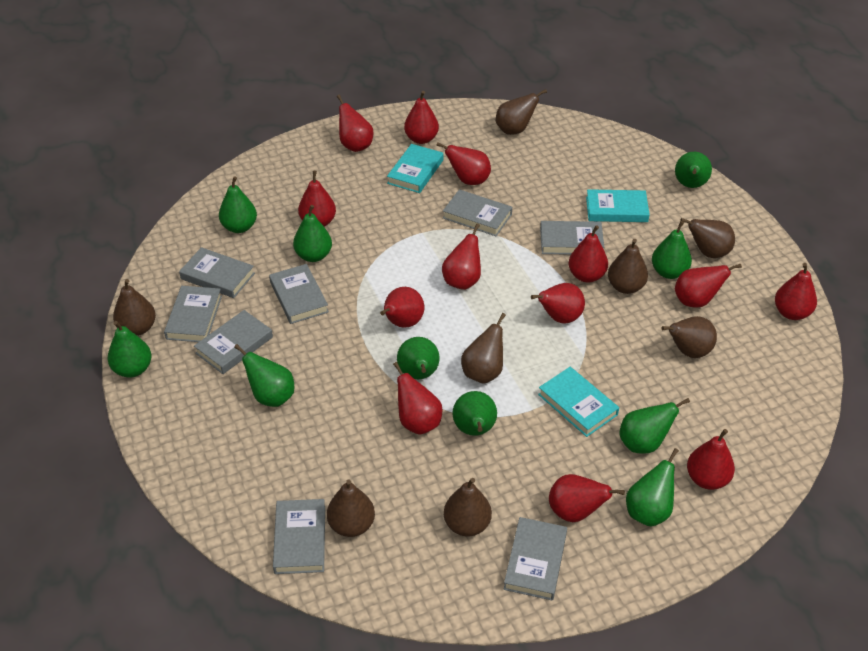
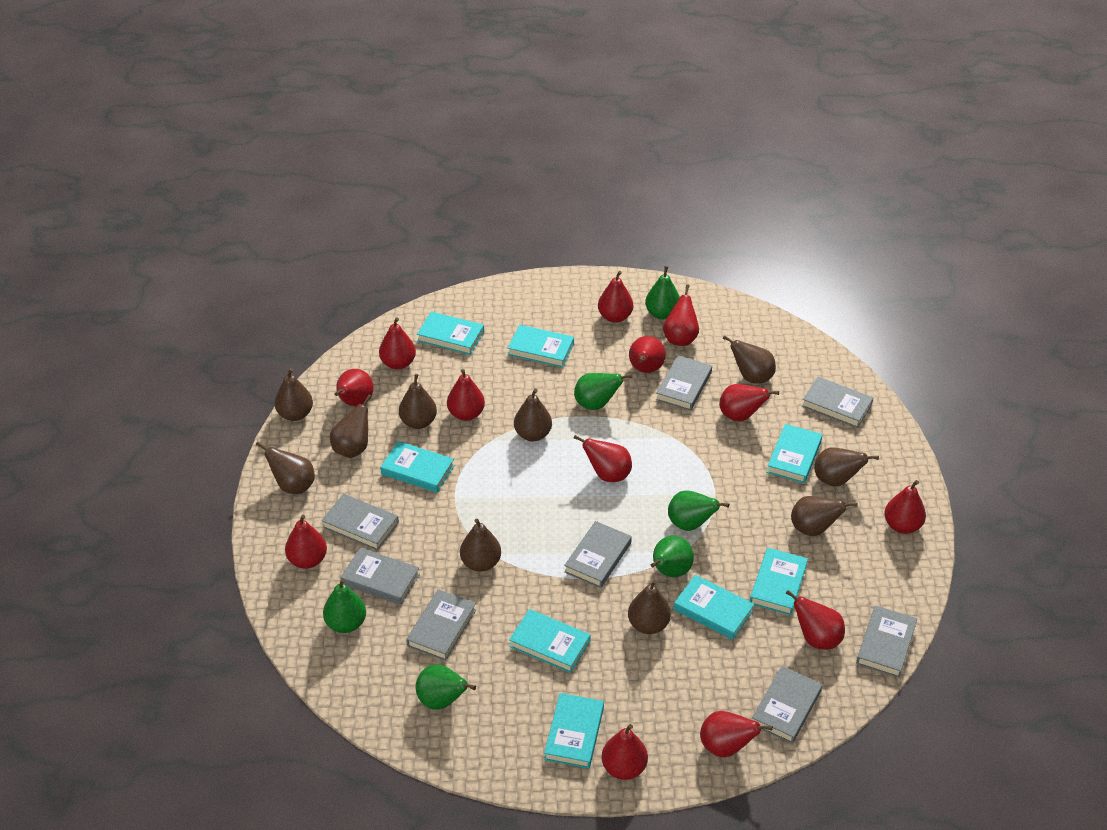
brown pear: 8 -> 10
green pear: 10 -> 6
turquoise book: 3 -> 8

